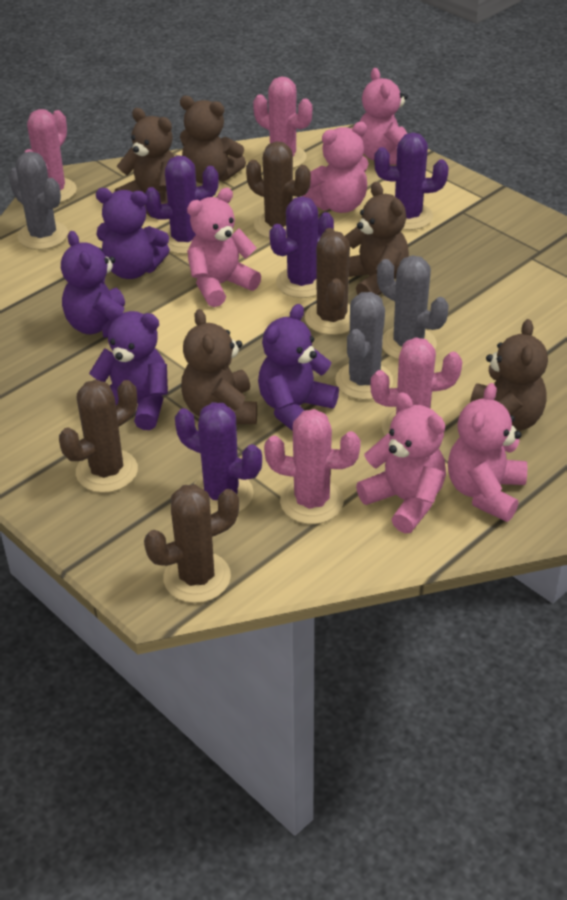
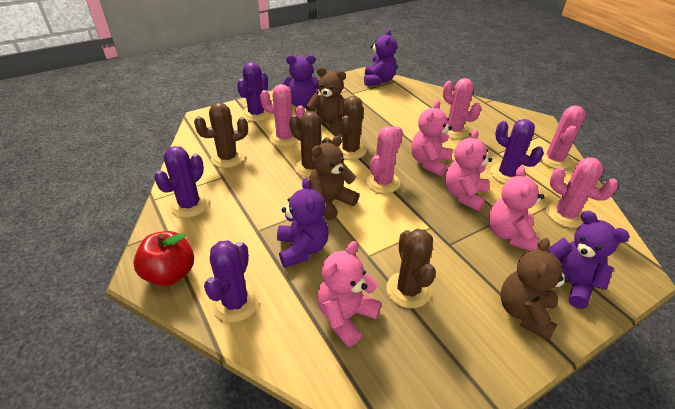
brown teddy bear: 5 -> 3
grey cactus: 3 -> 0
pink cactus: 4 -> 5
pink teddy bear: 5 -> 4
red apple: 0 -> 1

